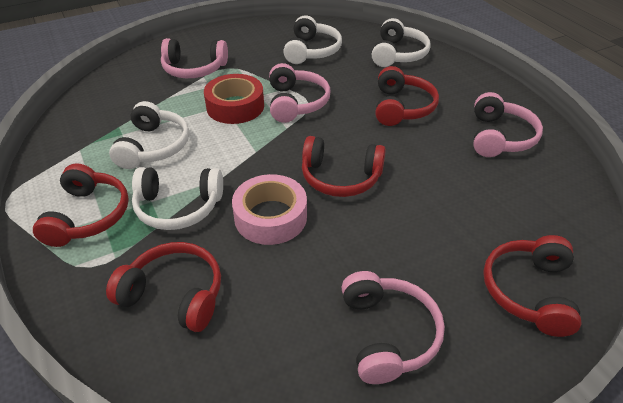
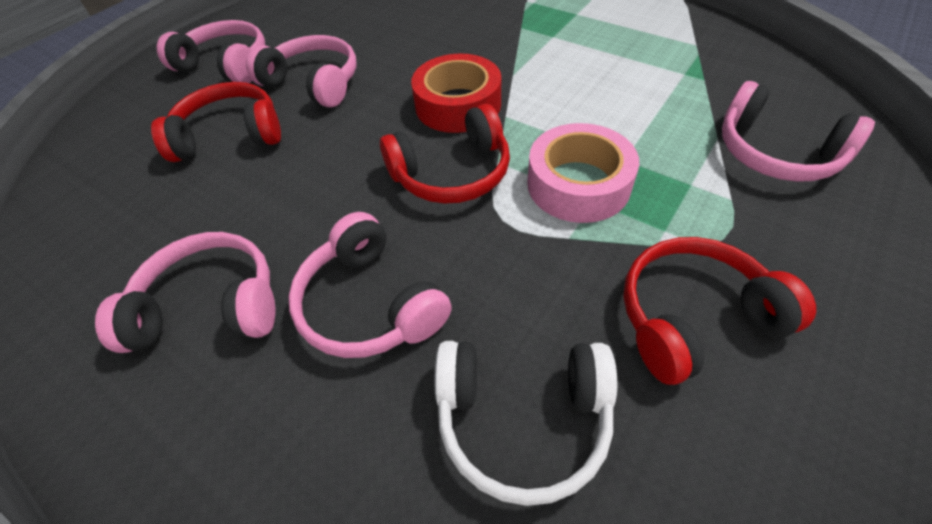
pink headphones: 4 -> 5
red headphones: 5 -> 3
white headphones: 4 -> 1

